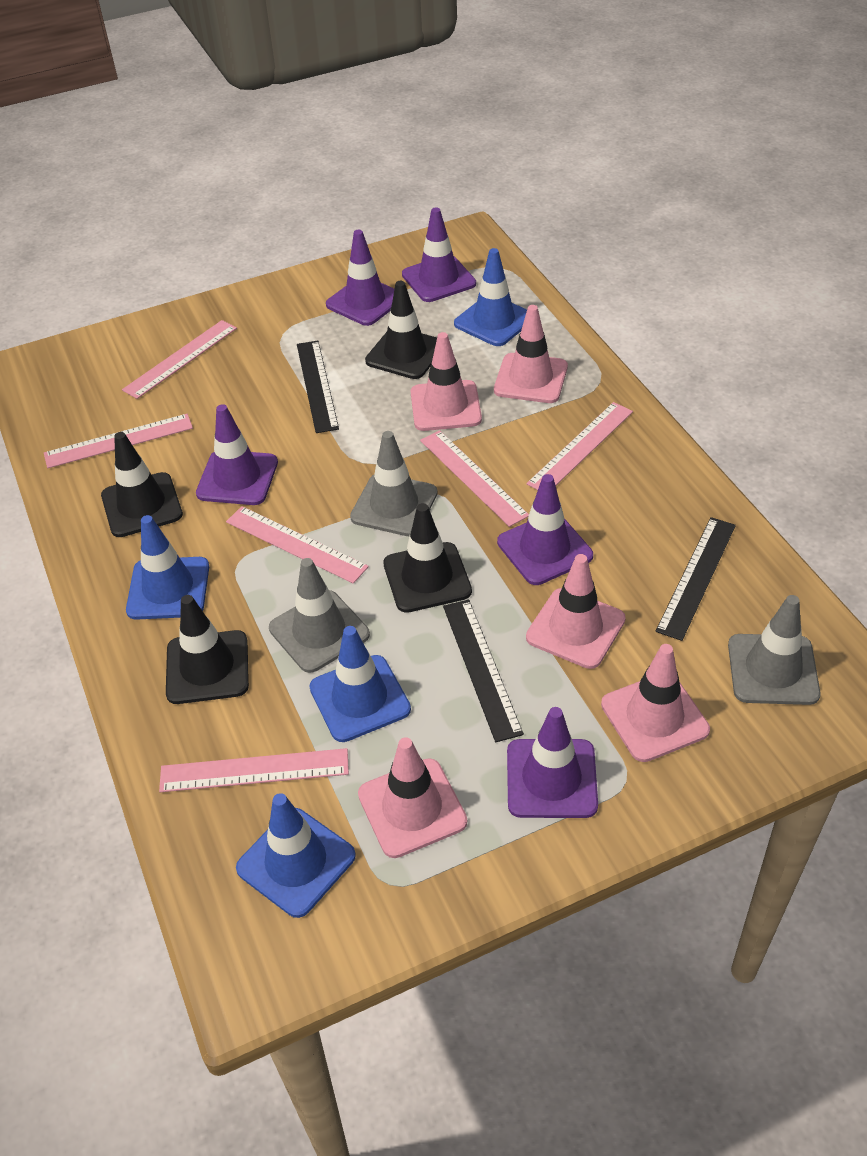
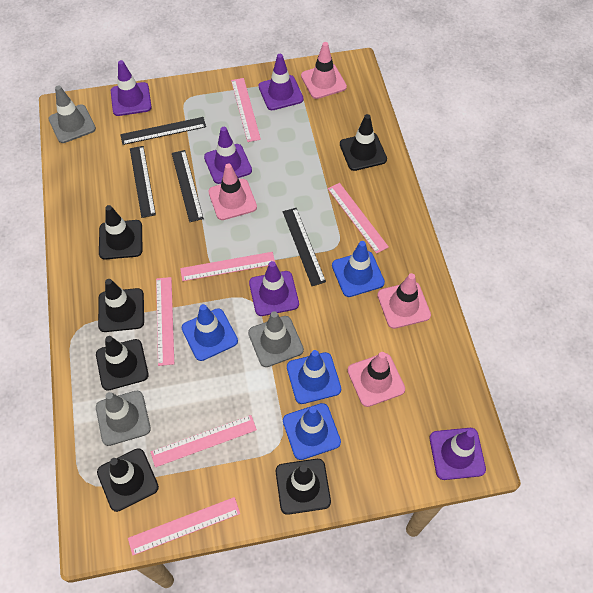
black ruler: 3 -> 4
black traffic cone: 4 -> 6
pink traffic cone: 5 -> 4

